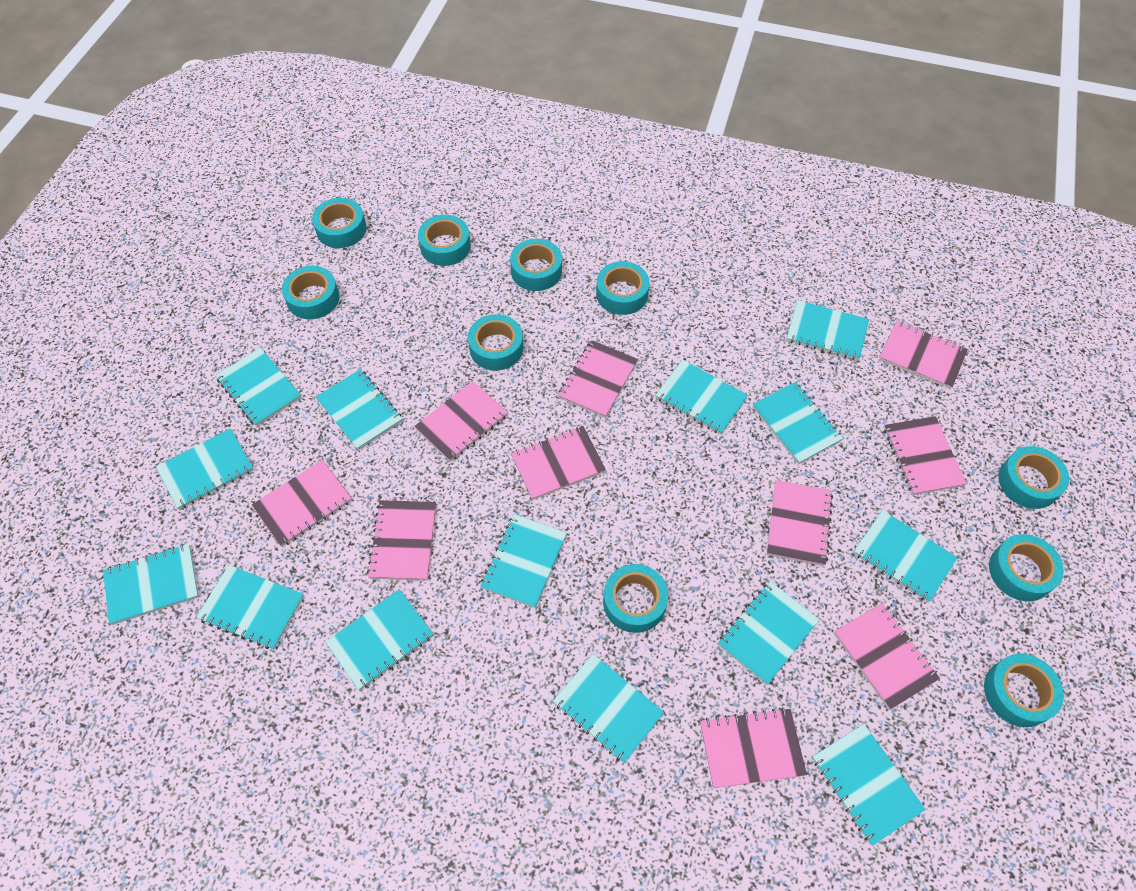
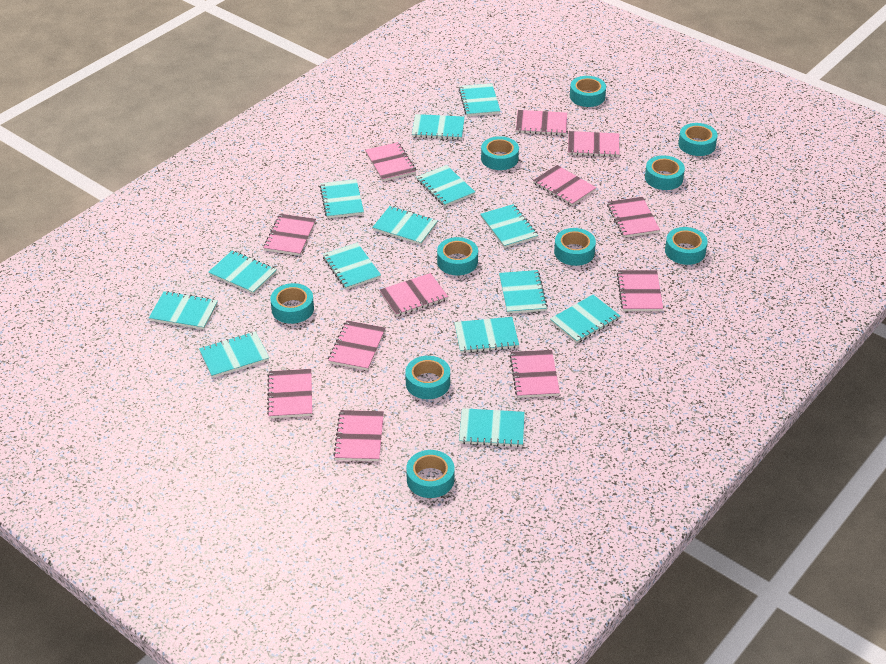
pink notebook: 10 -> 12

